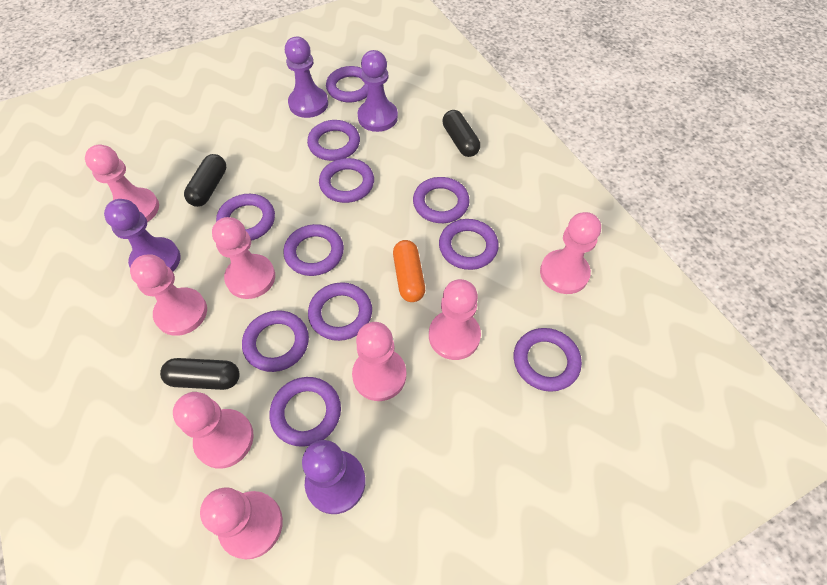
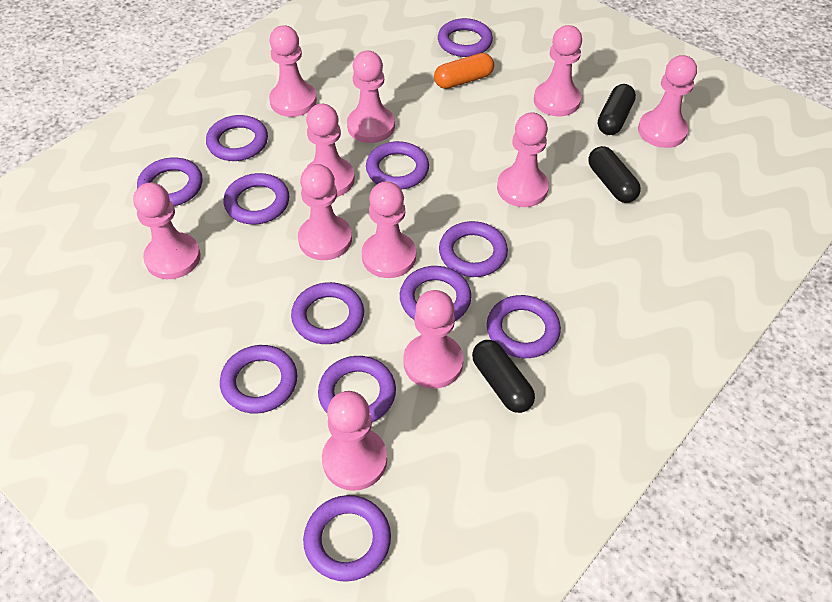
pink pawn: 8 -> 11
purple pawn: 4 -> 0
purple ring: 11 -> 12

